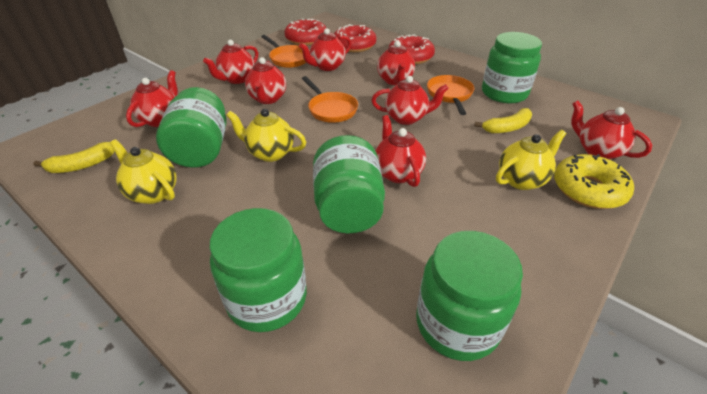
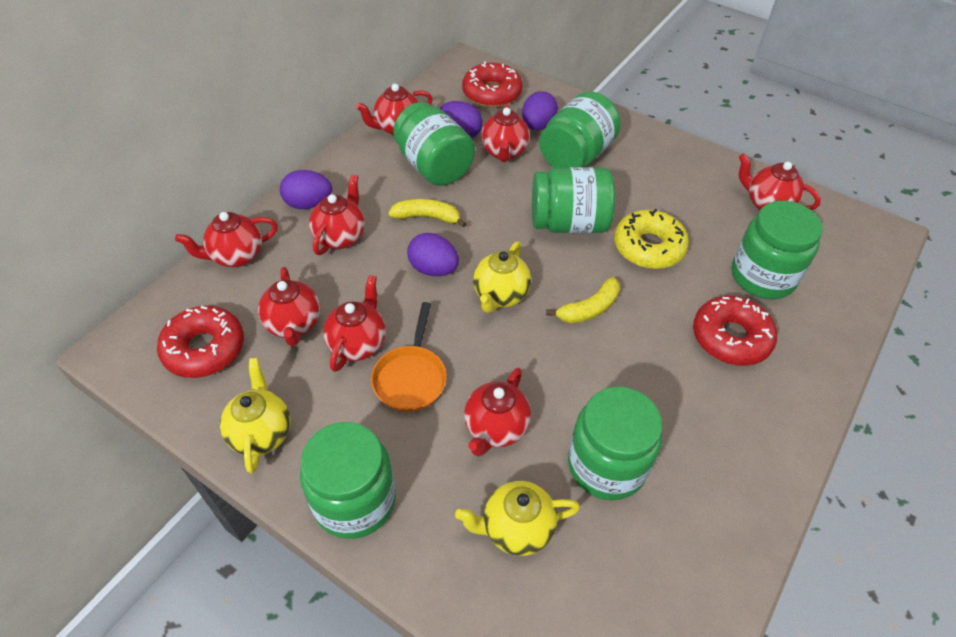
green jar: 5 -> 6
orange pan: 3 -> 1
purple egg: 0 -> 4

